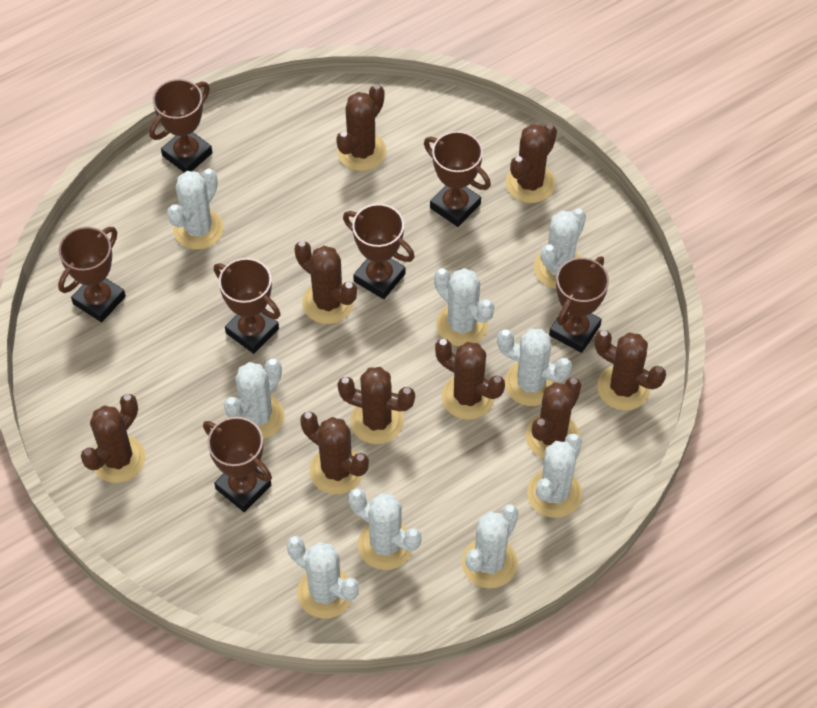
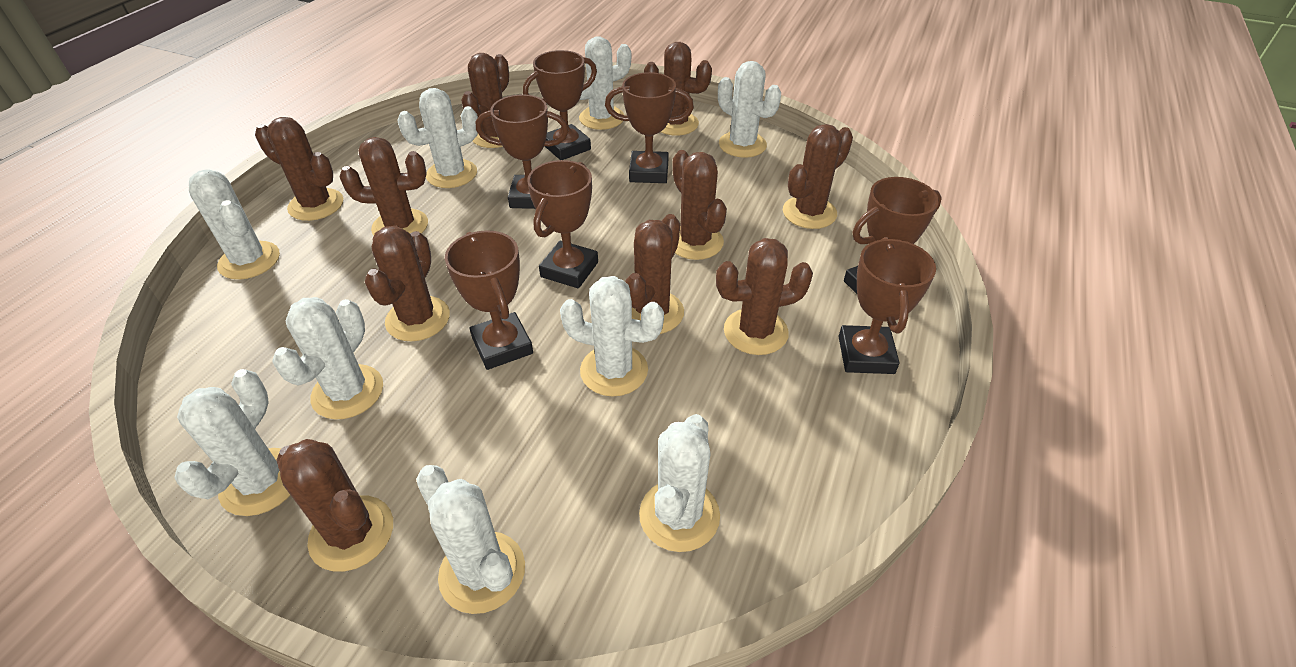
brown cactus: 9 -> 10

